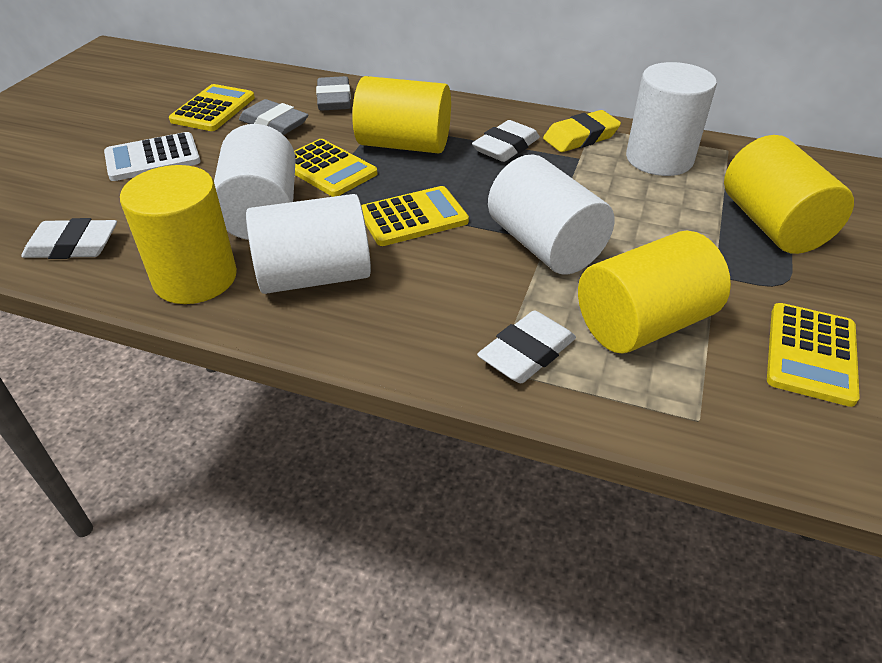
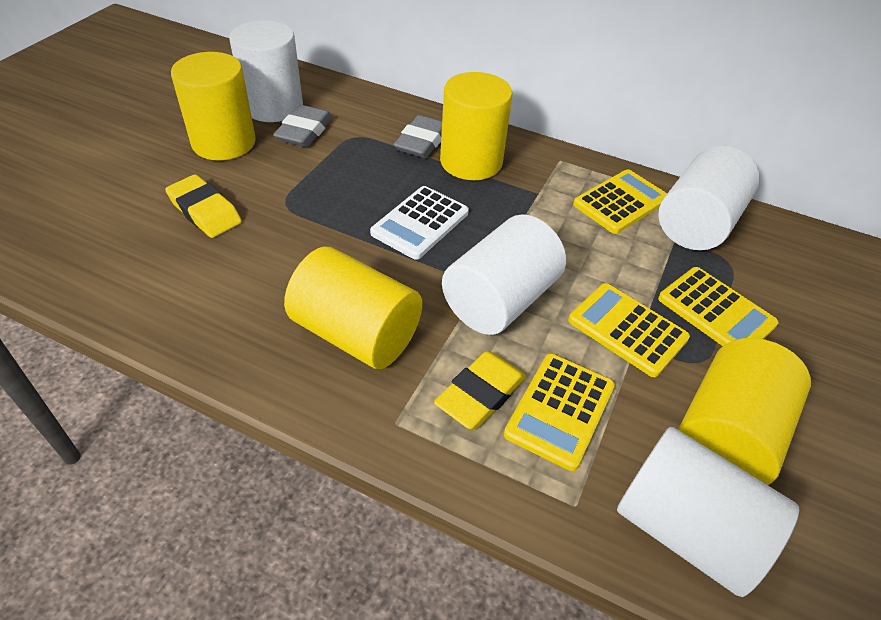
white eraser: 3 -> 0
yellow eraser: 1 -> 2

